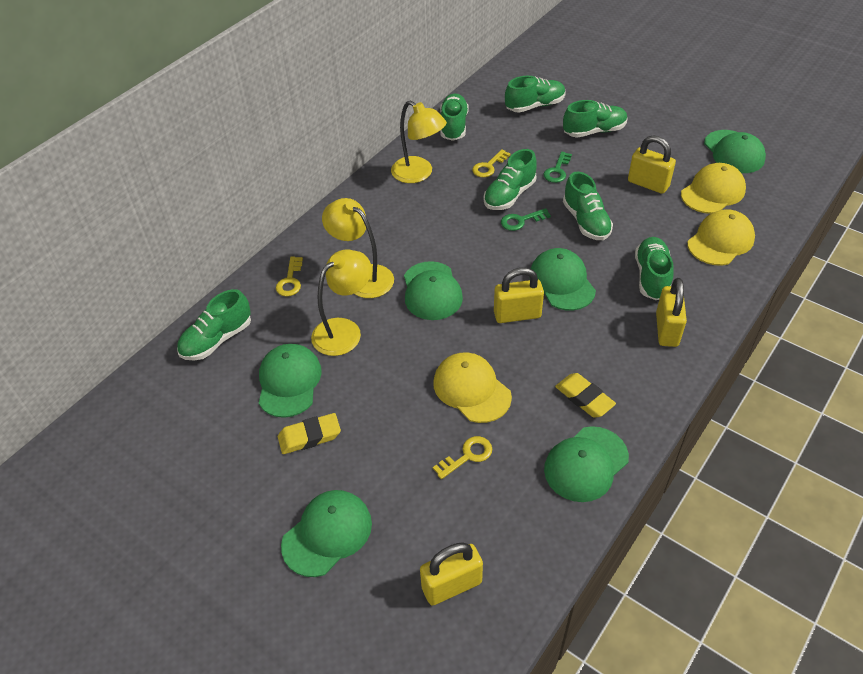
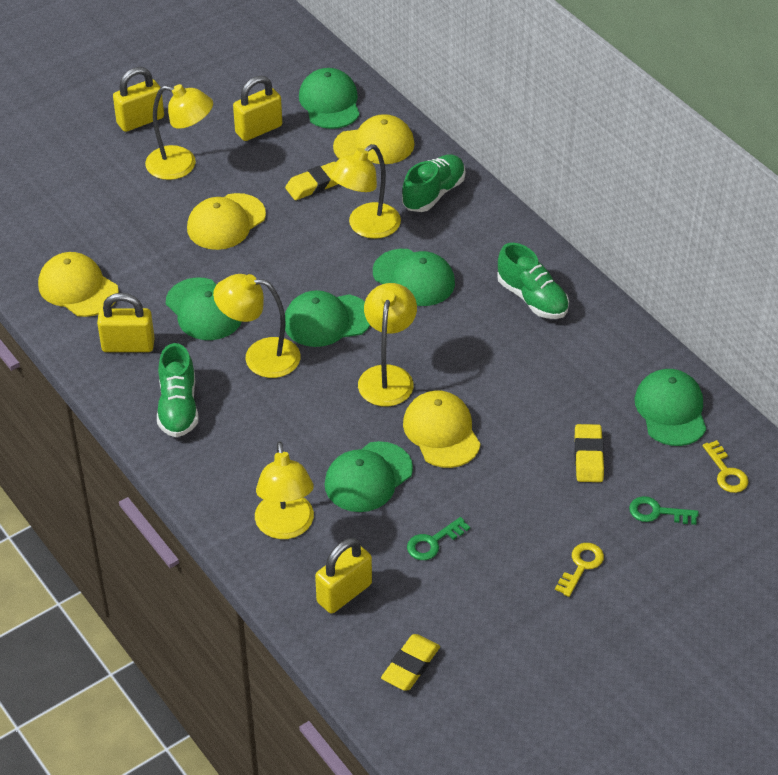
green shoe: 7 -> 3
yellow cap: 3 -> 4
yellow eraser: 2 -> 3
yellow key: 3 -> 2
yellow lamp: 3 -> 5

